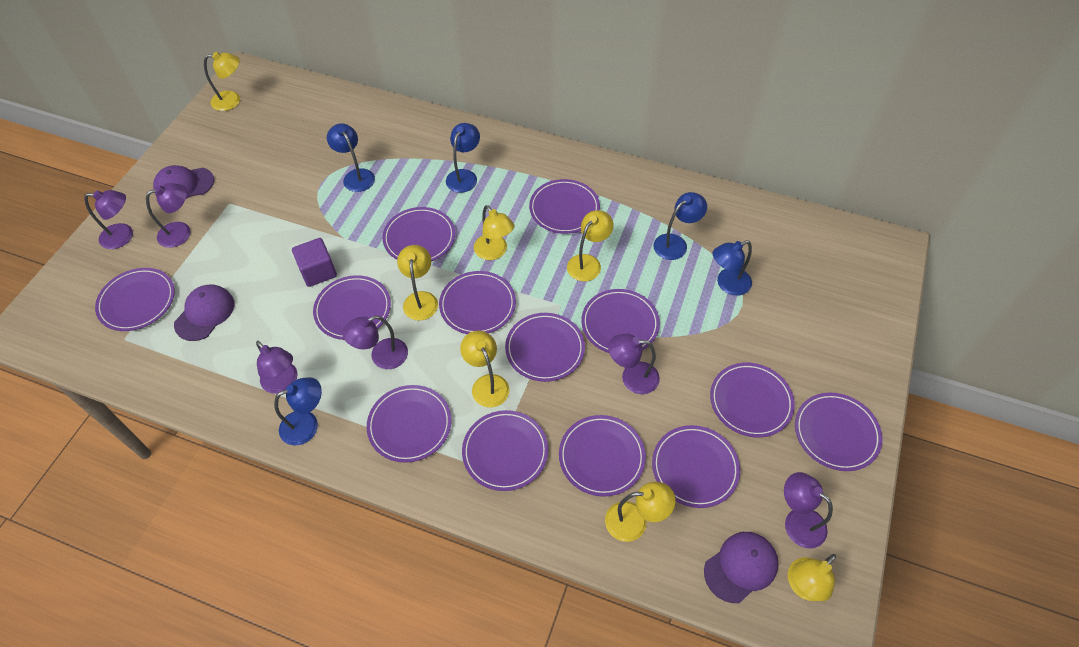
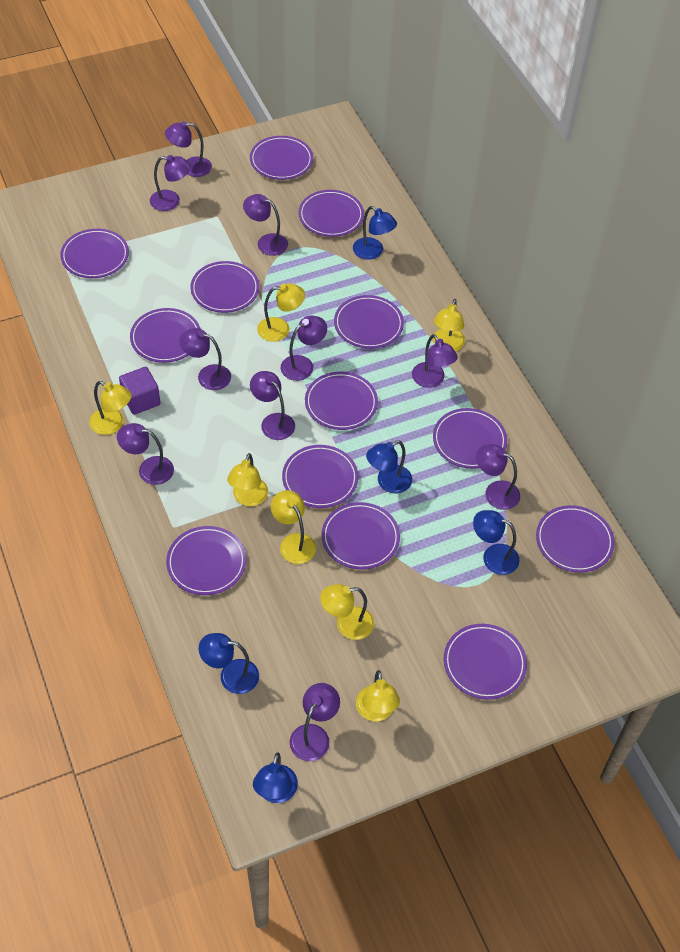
purple cap: 3 -> 0
purple lamp: 6 -> 10

